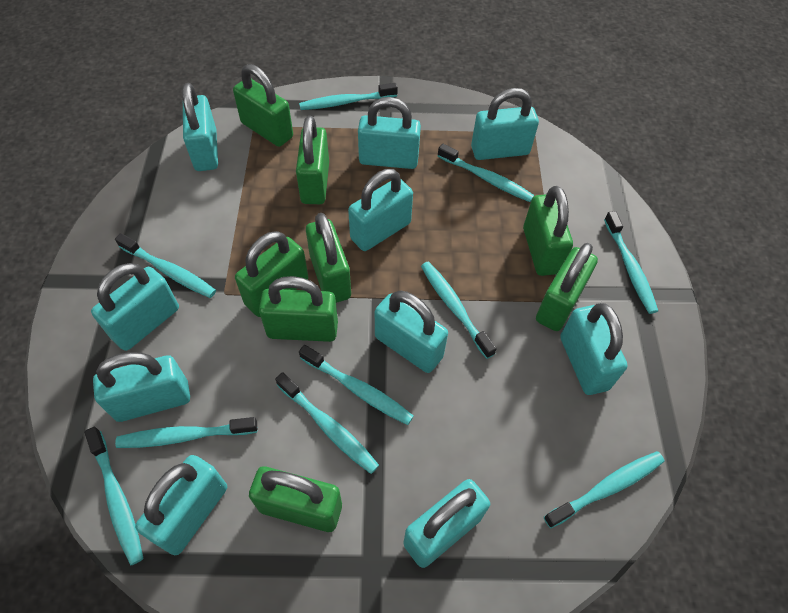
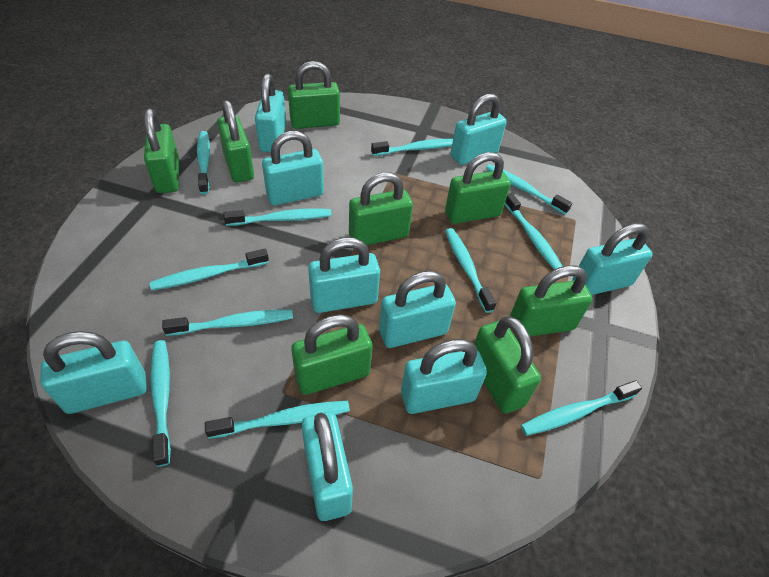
turquoise padlock: 10 -> 9
turquoise toothbrush: 10 -> 11

